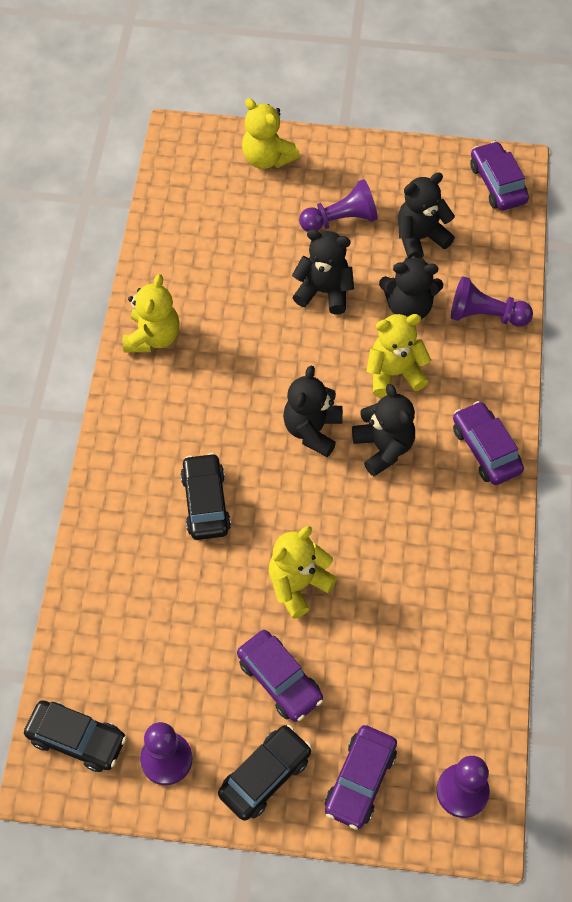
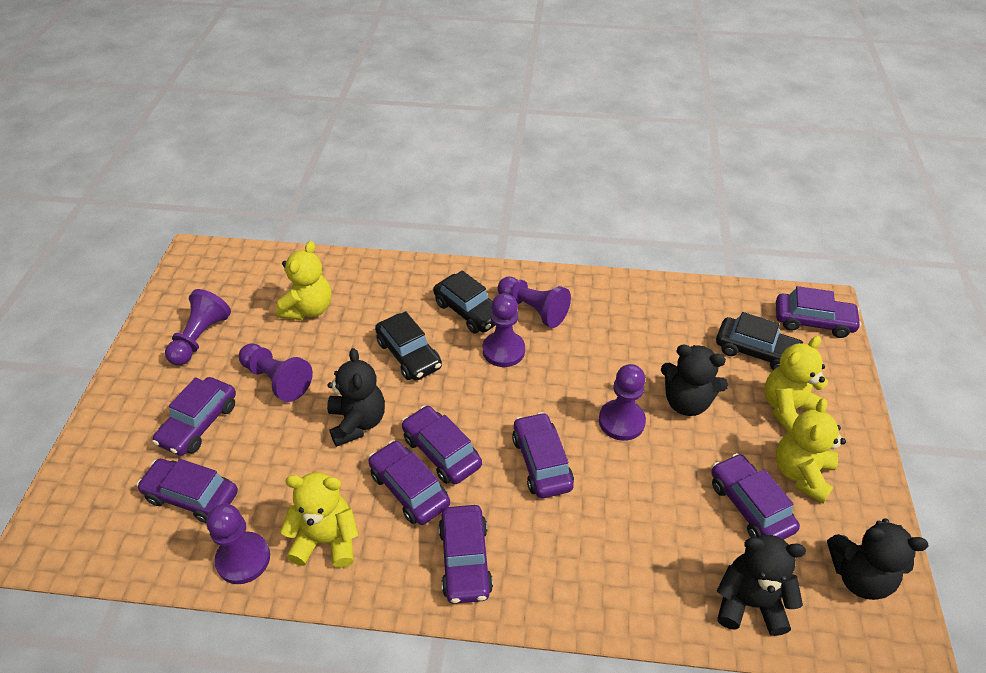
black teddy bear: 5 -> 4
purple car: 4 -> 8
purple pawn: 4 -> 6

